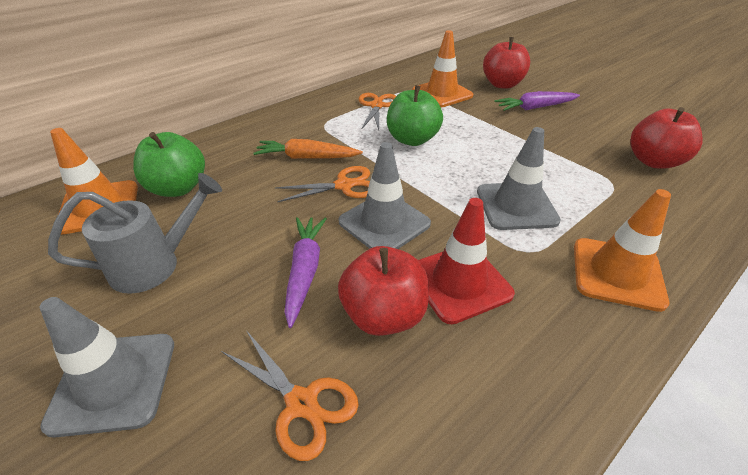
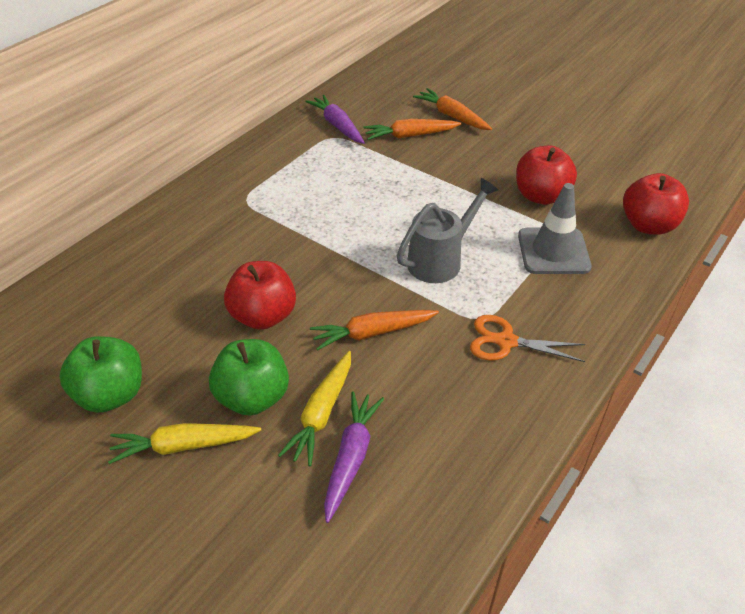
grey traffic cone: 3 -> 1
orange carrot: 1 -> 3
orange scissors: 3 -> 1
orange traffic cone: 3 -> 0
red traffic cone: 1 -> 0
yellow carrot: 0 -> 2

